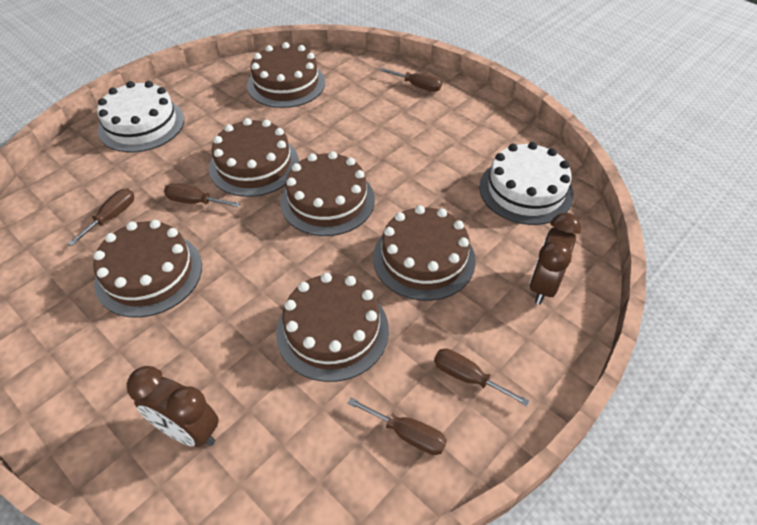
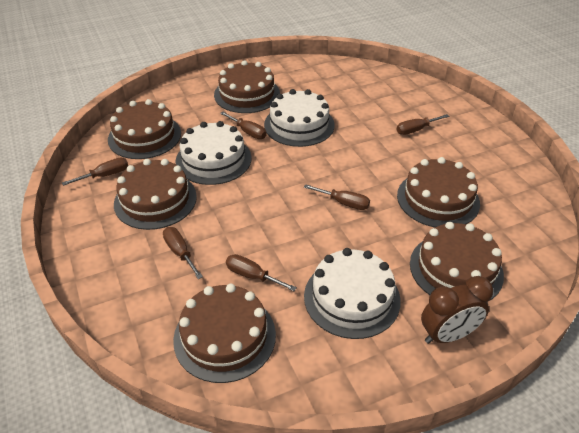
brown clock: 2 -> 1
brown screwdriver: 5 -> 6
white cake: 2 -> 3

